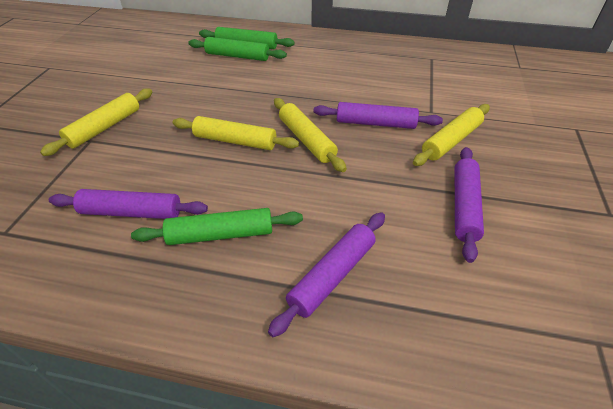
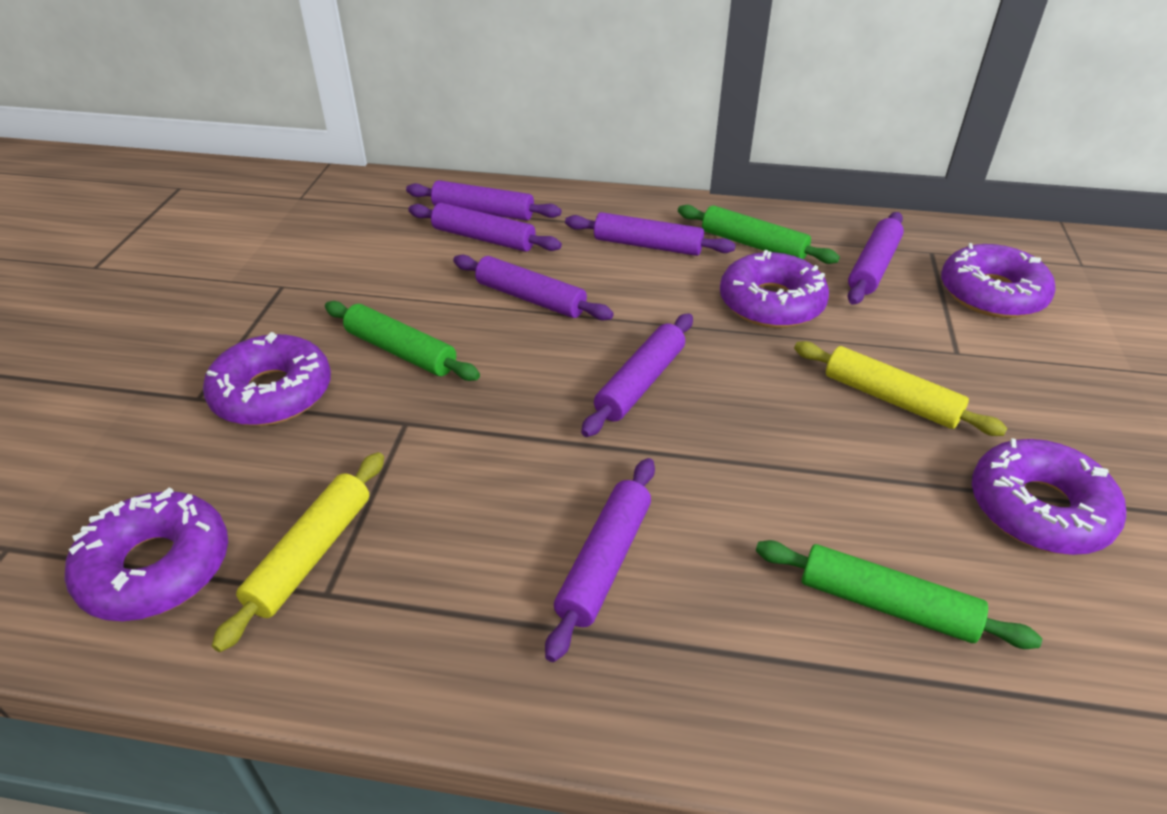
purple donut: 0 -> 5
purple rolling pin: 4 -> 7
yellow rolling pin: 4 -> 2

